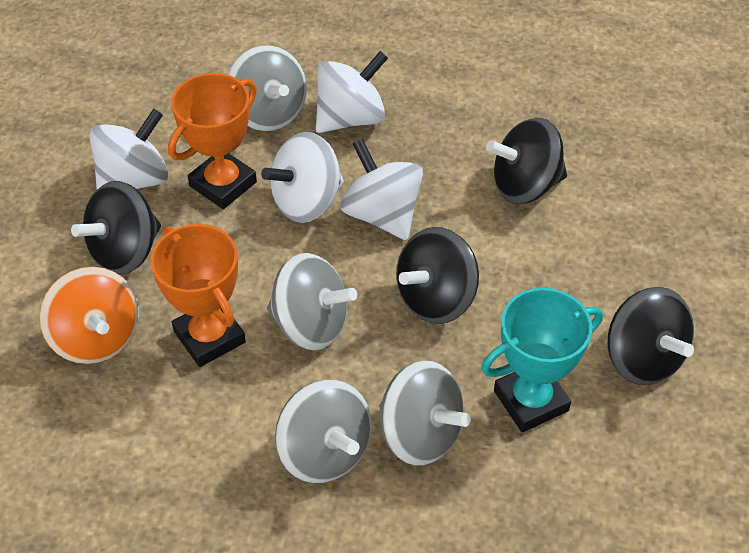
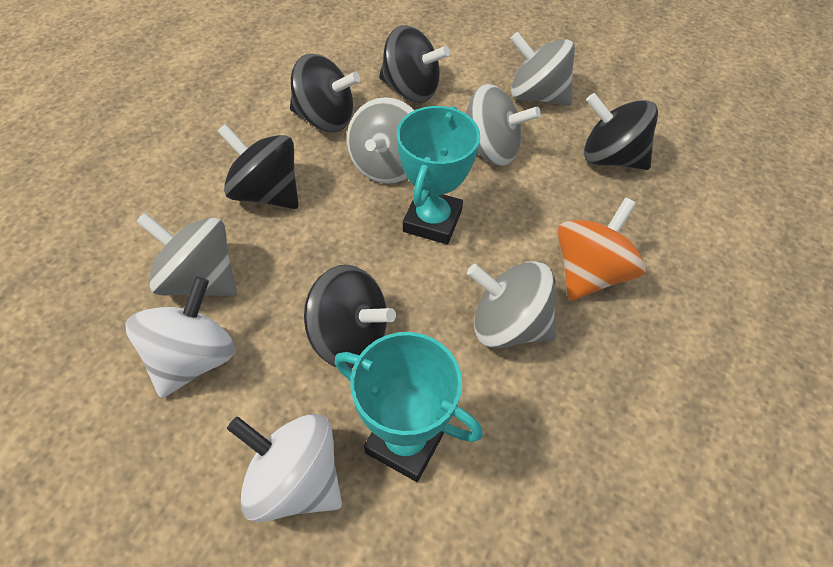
black spinning top: 4 -> 5
grey spinning top: 4 -> 5
orange trophy: 2 -> 0
turquoise trophy: 1 -> 2
white spinning top: 4 -> 2

